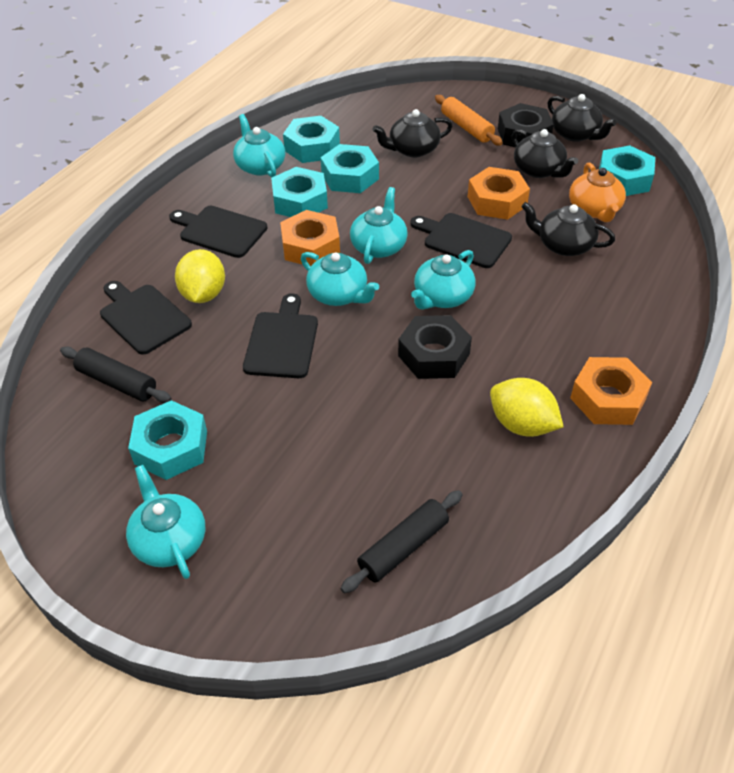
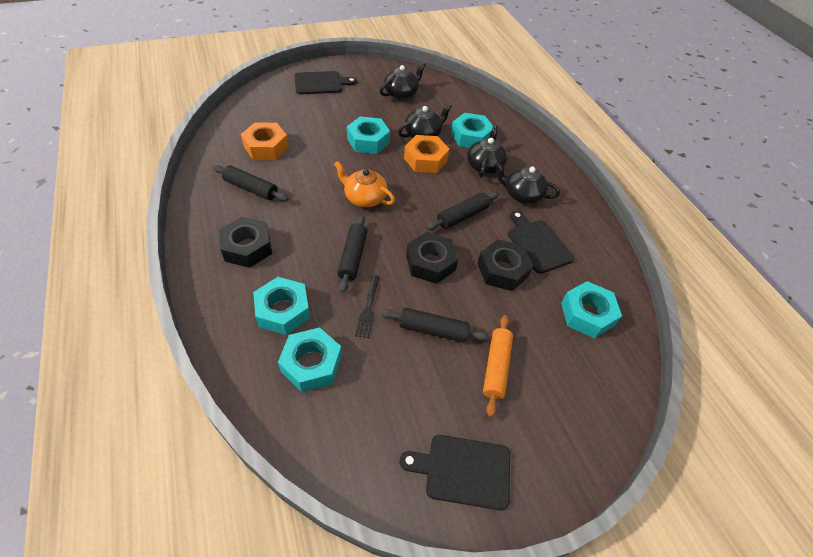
black cutting board: 4 -> 3
black fork: 0 -> 1
black nut: 2 -> 3
black rolling pin: 2 -> 4
orange nut: 3 -> 2
turquoise teapot: 5 -> 0
yellow lemon: 2 -> 0

